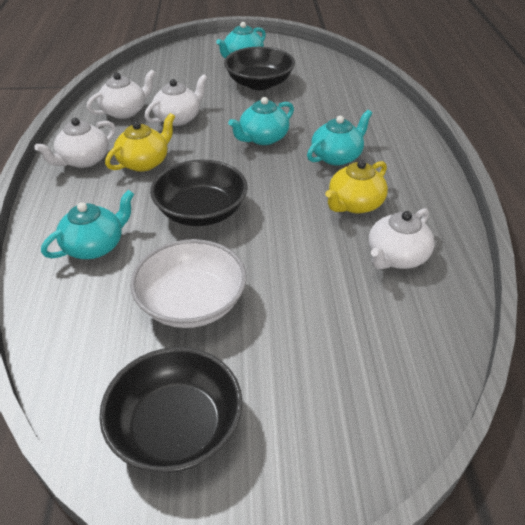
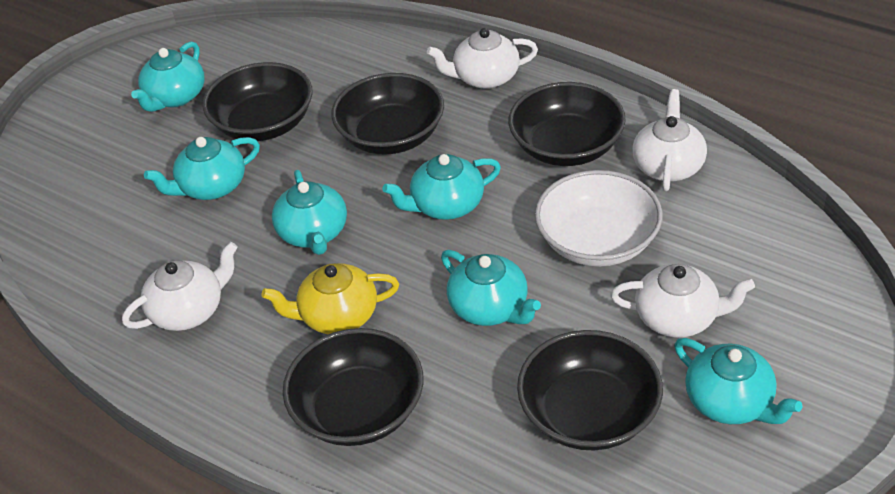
black bowl: 3 -> 5
turquoise teapot: 4 -> 6
yellow teapot: 2 -> 1

